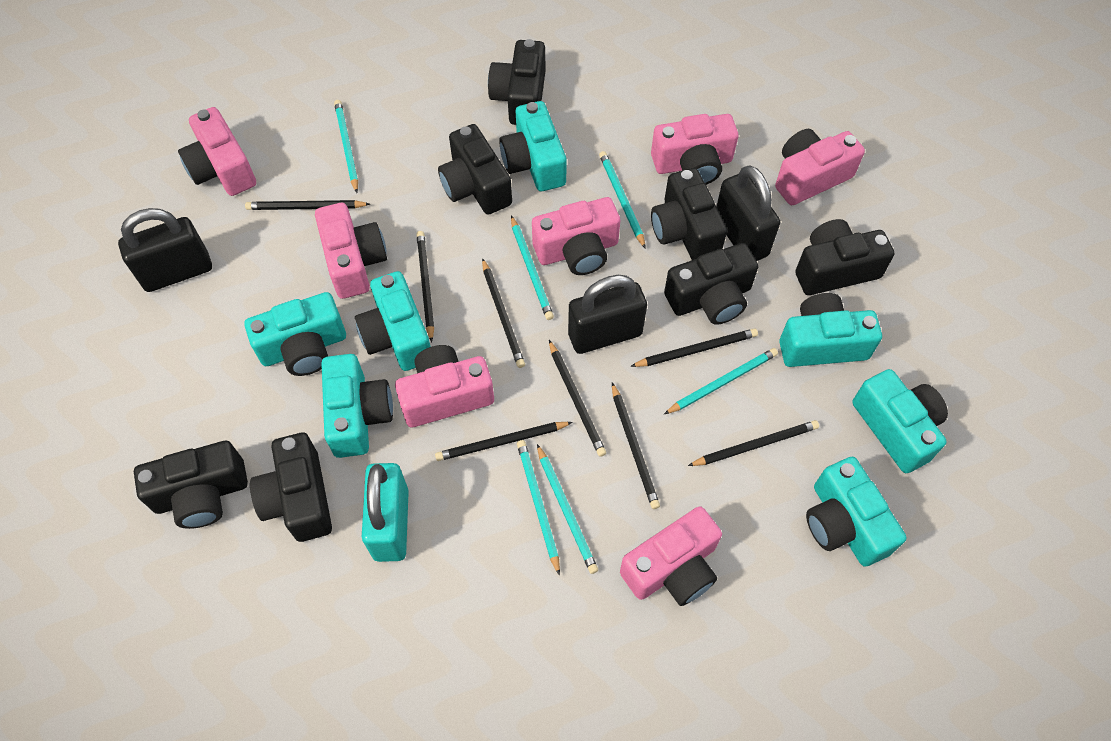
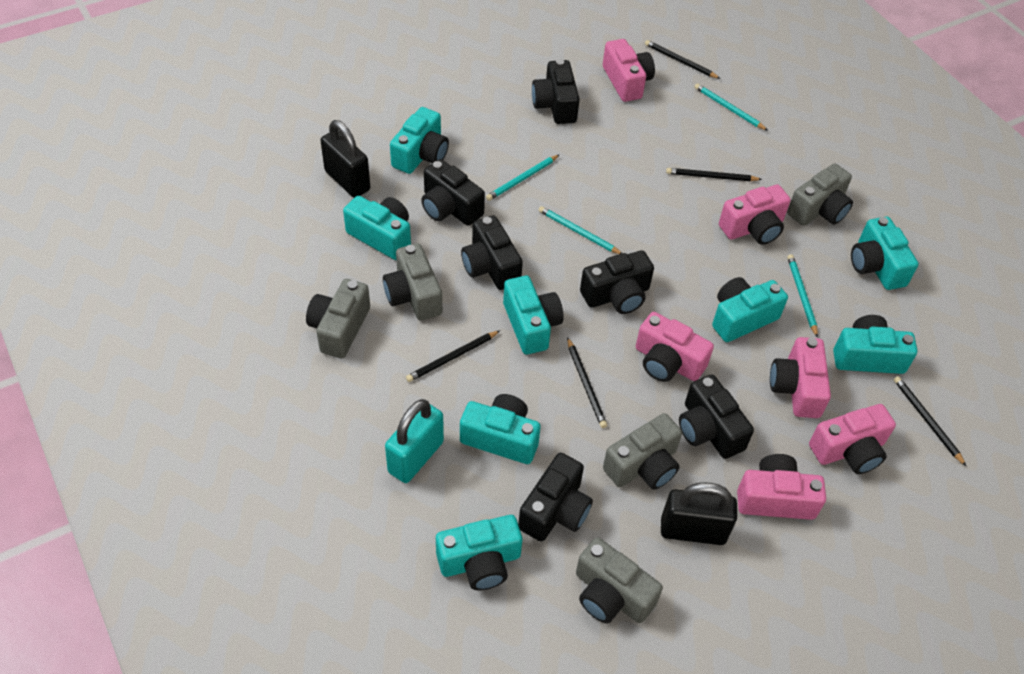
black camera: 7 -> 6
black padlock: 3 -> 2
black pencil: 8 -> 5
grey camera: 0 -> 5
pink camera: 7 -> 6
turquoise camera: 7 -> 8
turquoise pencil: 6 -> 4

